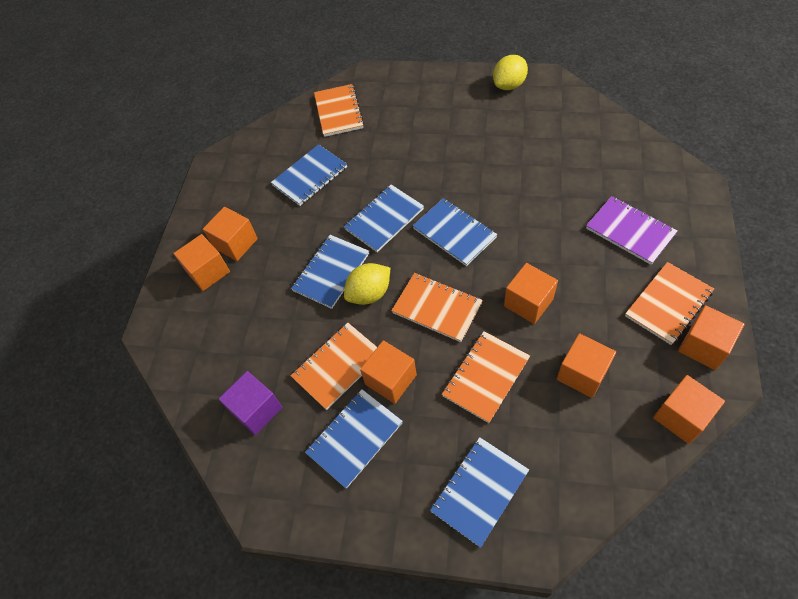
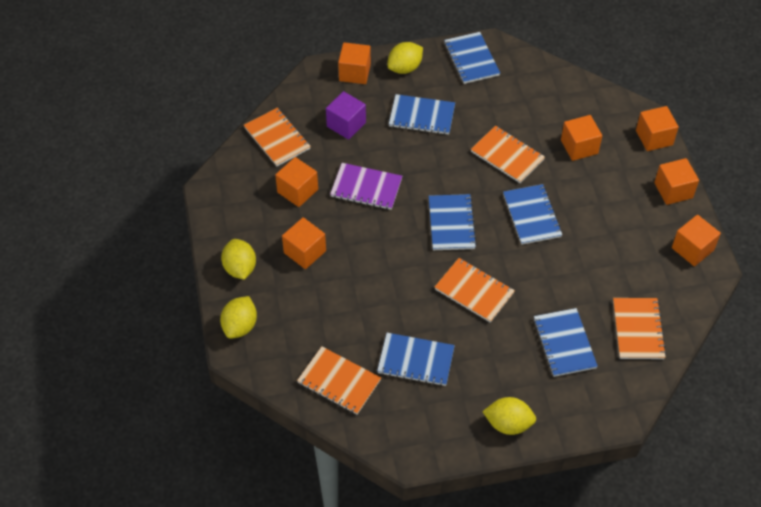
yellow lemon: 2 -> 4

